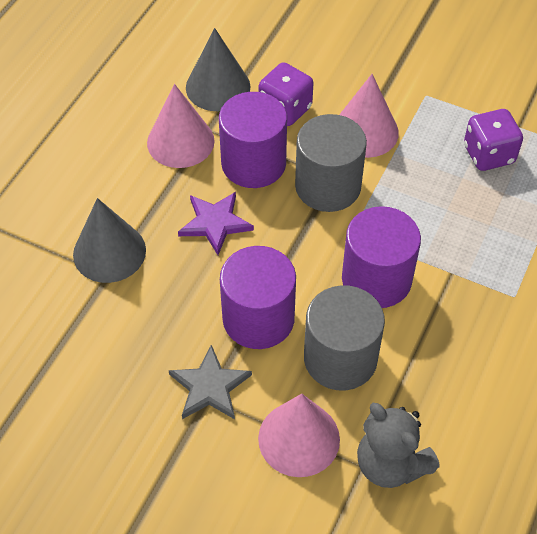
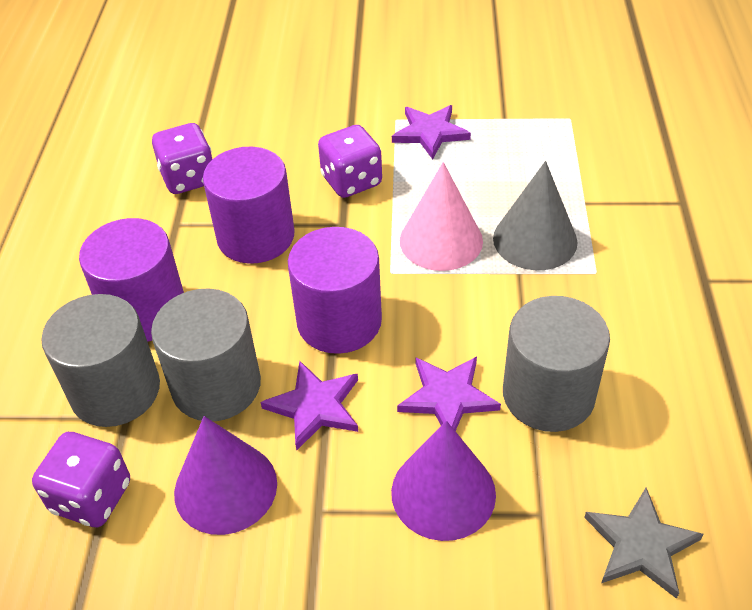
grey cone: 2 -> 1
grey cylinder: 2 -> 3
grey teddy bear: 1 -> 0
pink cone: 3 -> 1
purple cone: 0 -> 2
purple dice: 2 -> 3
purple star: 1 -> 3

